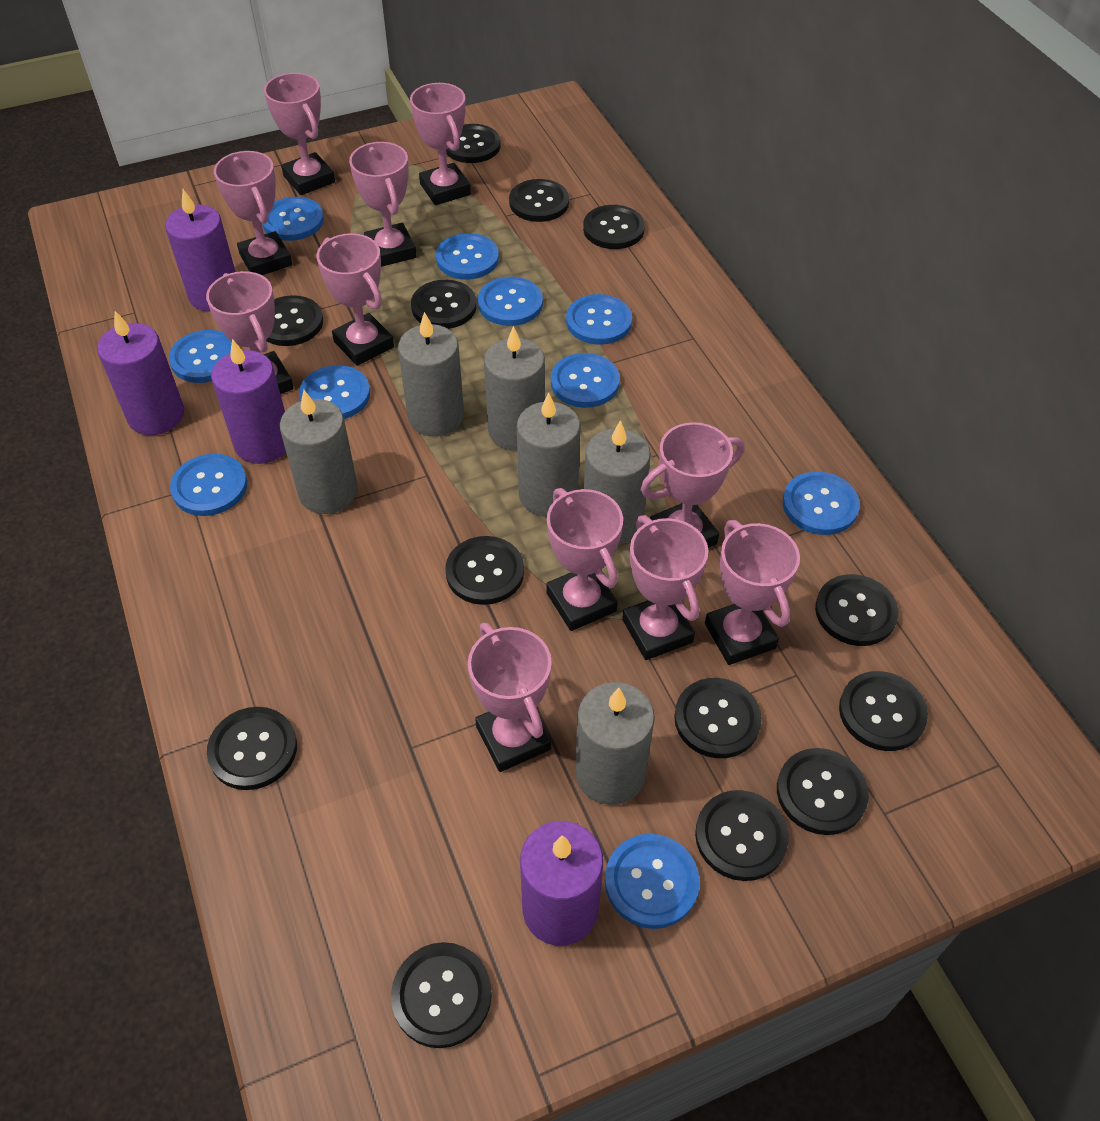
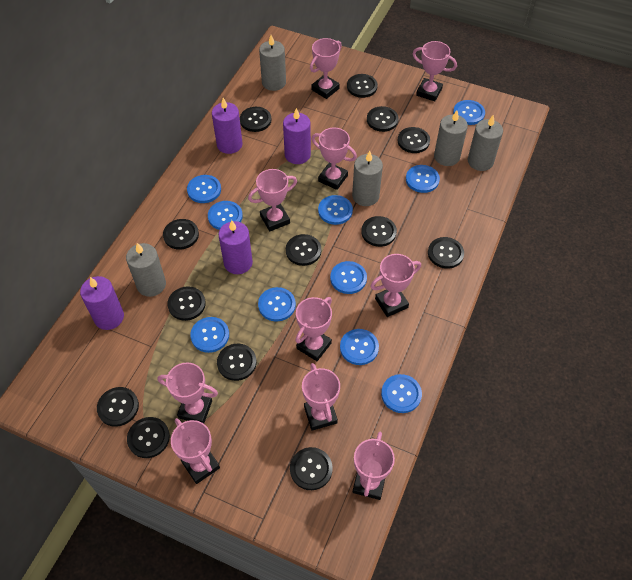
grey candle: 6 -> 5
pink trophy: 11 -> 10

